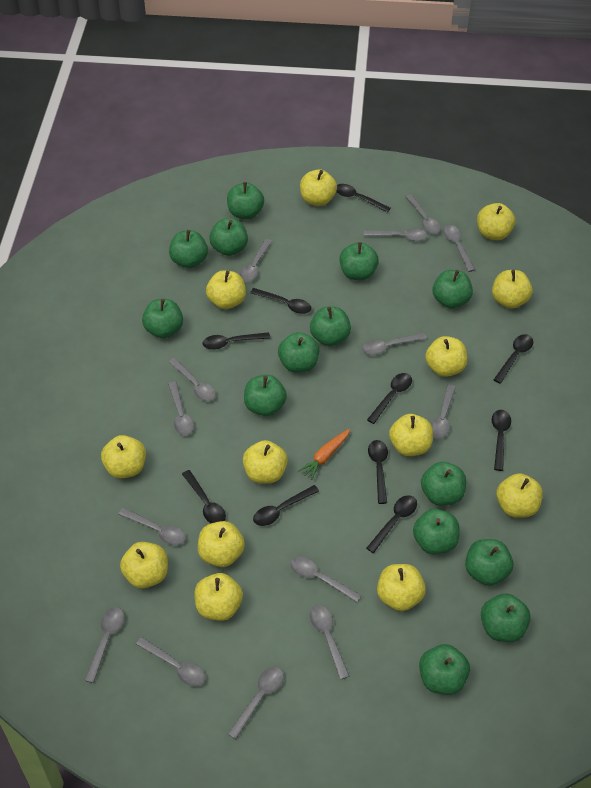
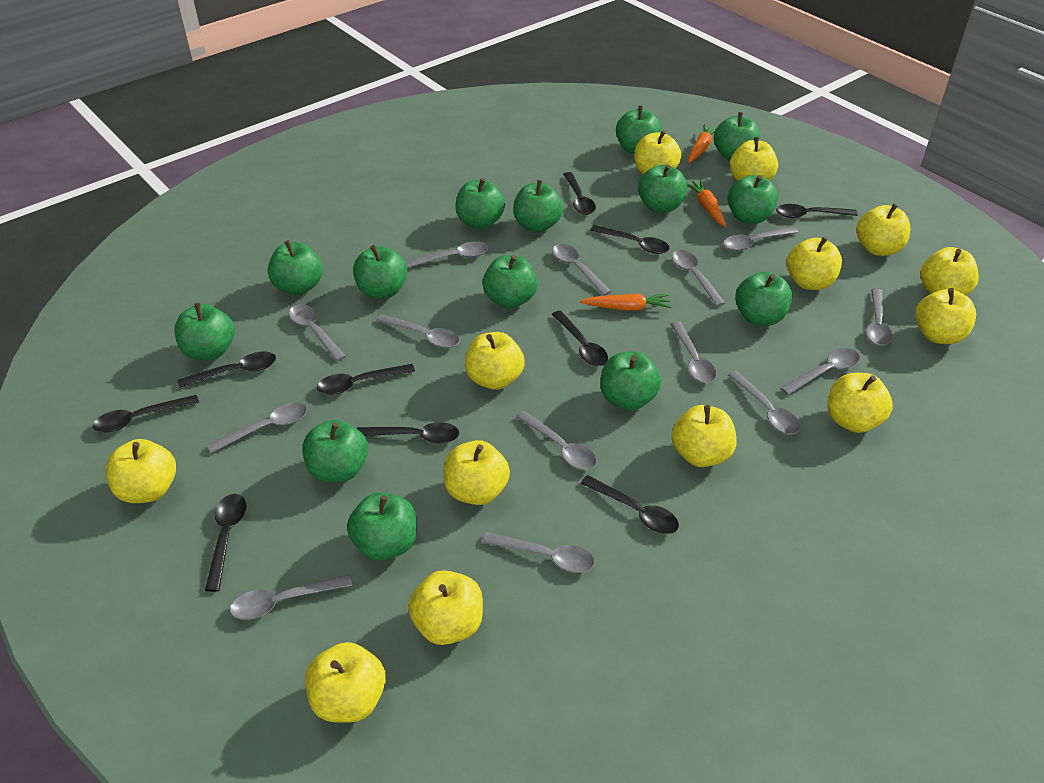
orange carrot: 1 -> 3

